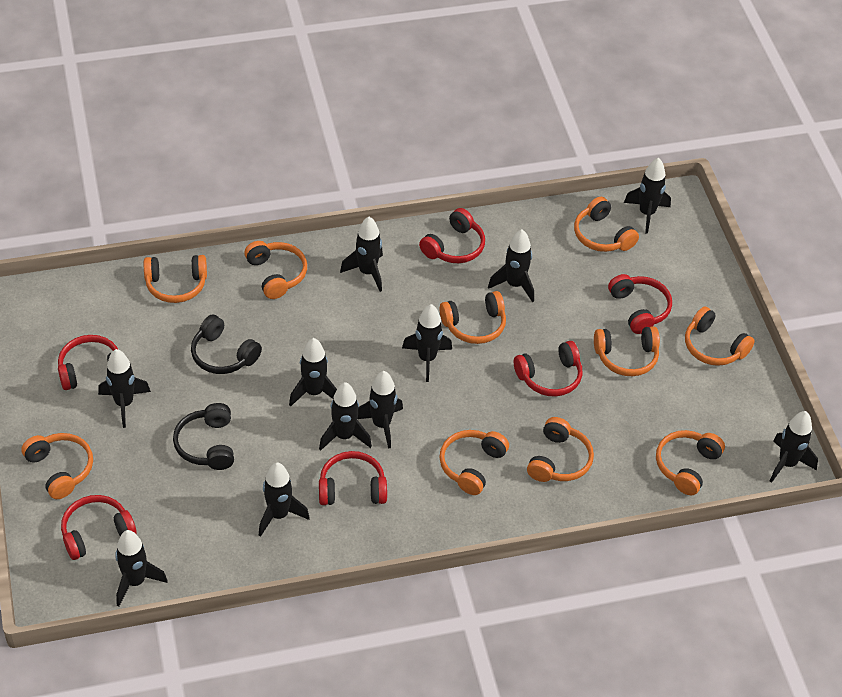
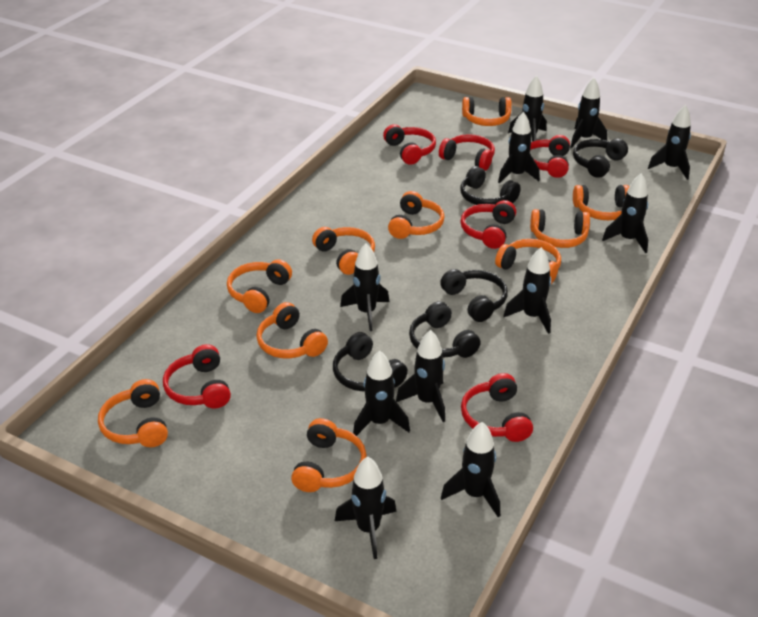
black headphones: 2 -> 5

